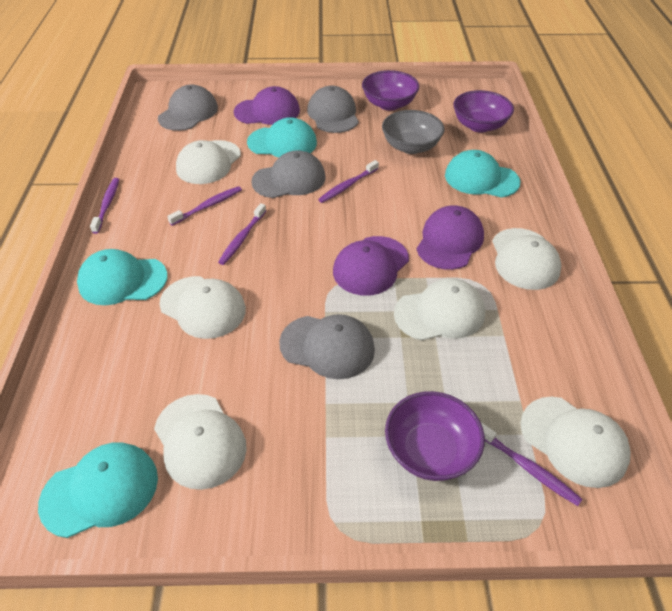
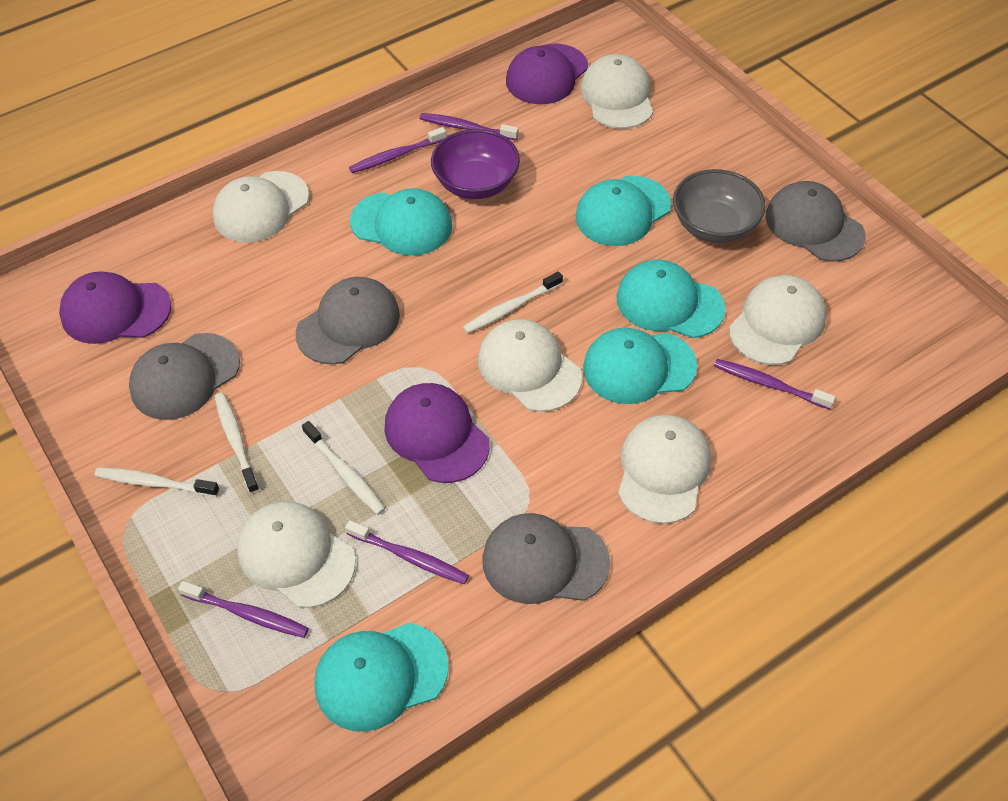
purple bowl: 3 -> 1
turquoise cap: 4 -> 5
white toothbrush: 0 -> 4

